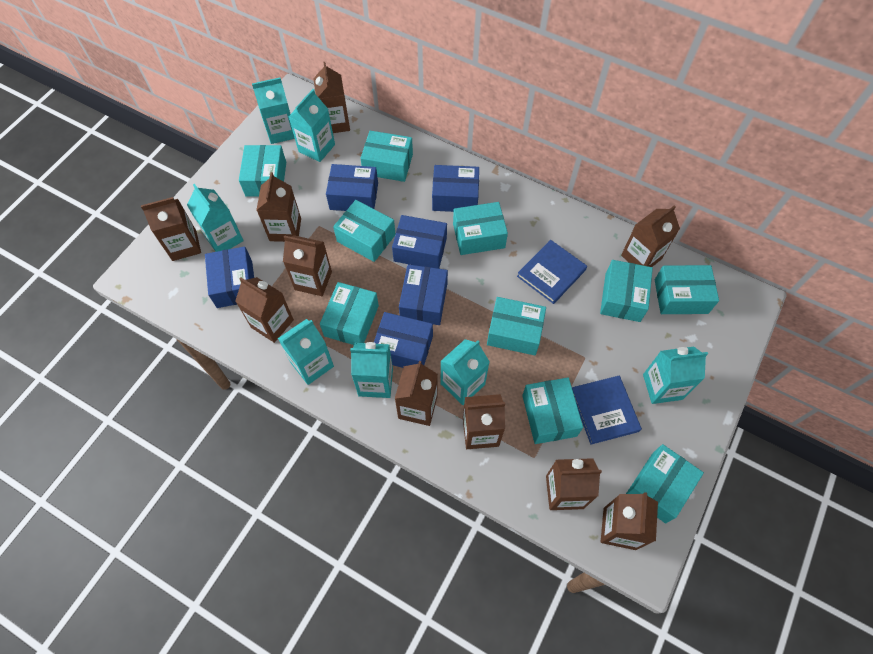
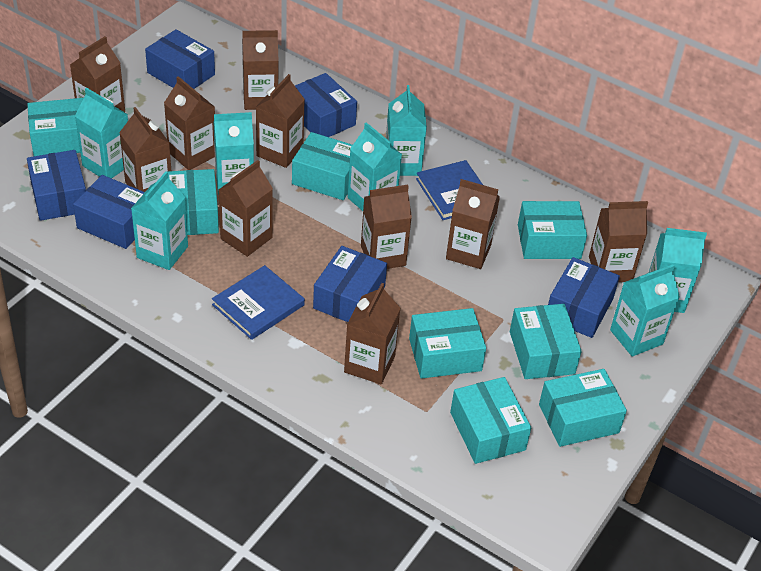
turquoise box: 10 -> 8

